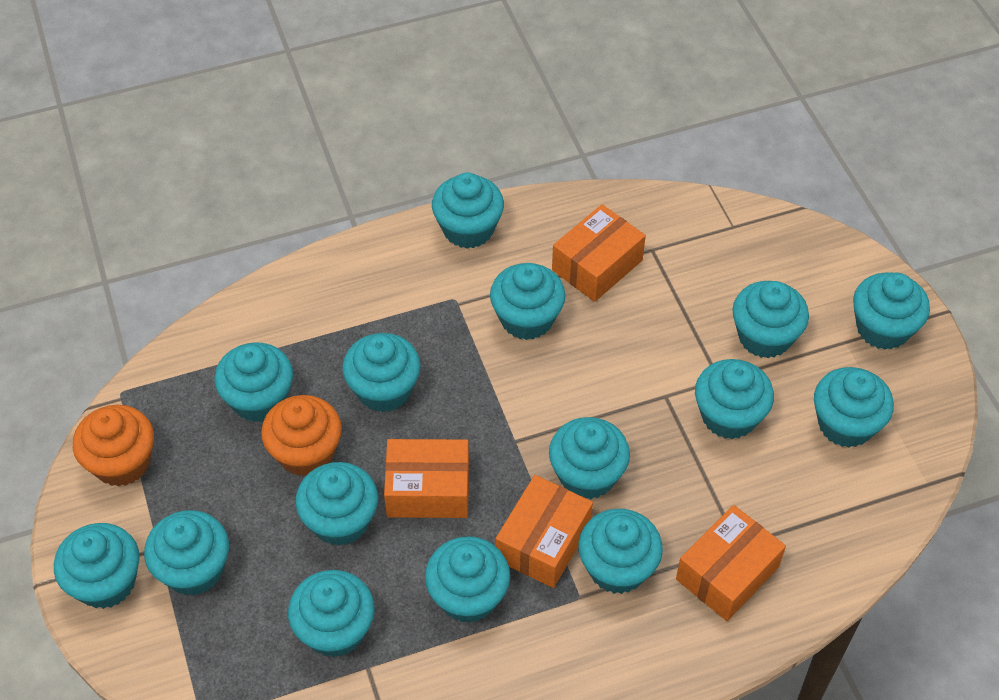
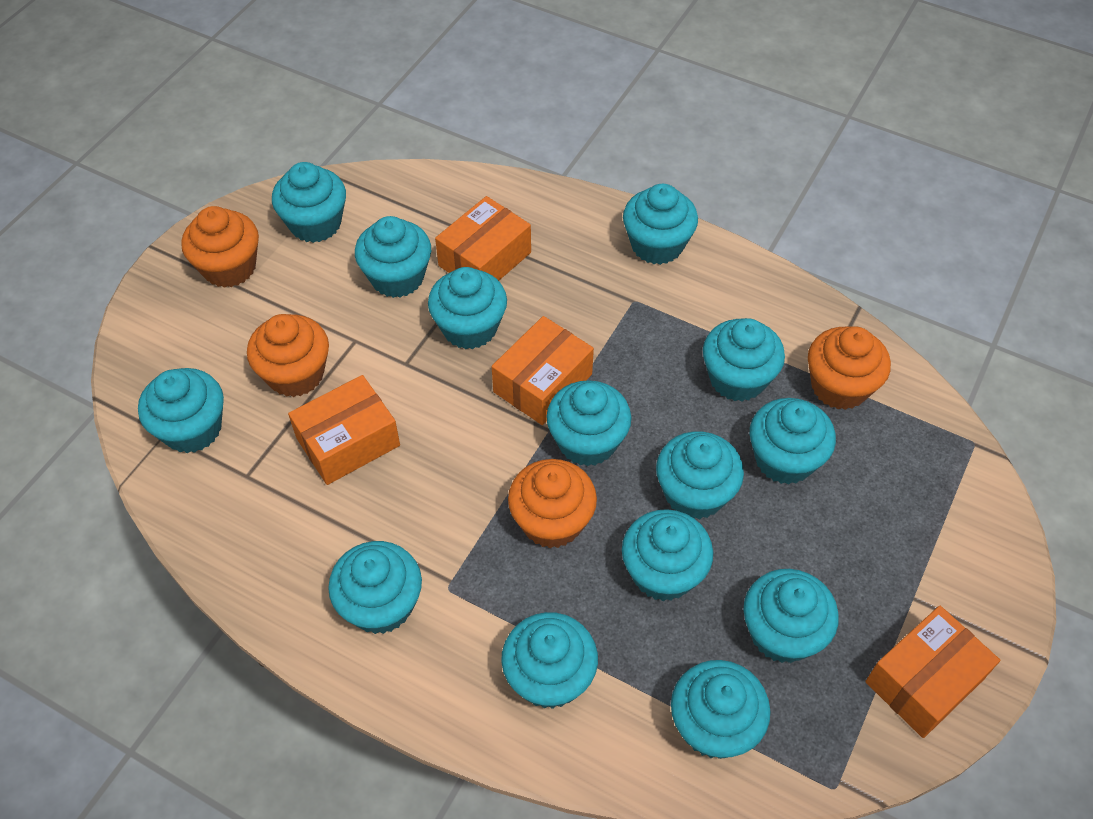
orange cupcake: 2 -> 4
turquoise cupcake: 15 -> 14

